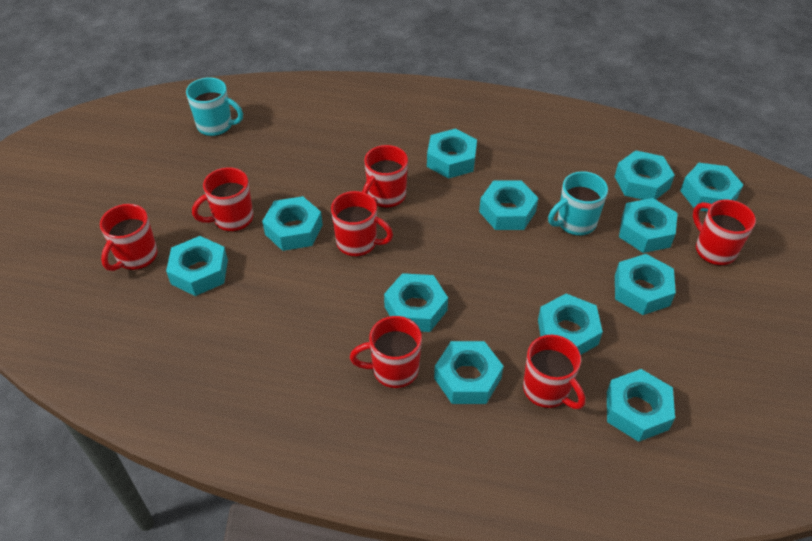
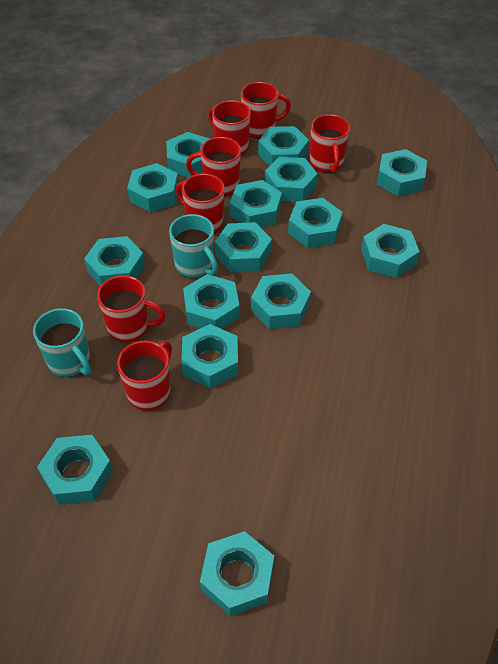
turquoise nut: 12 -> 15

